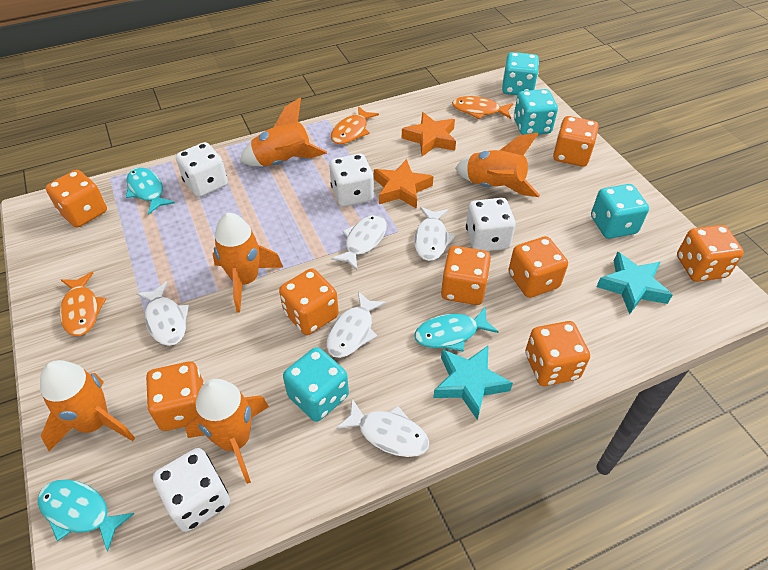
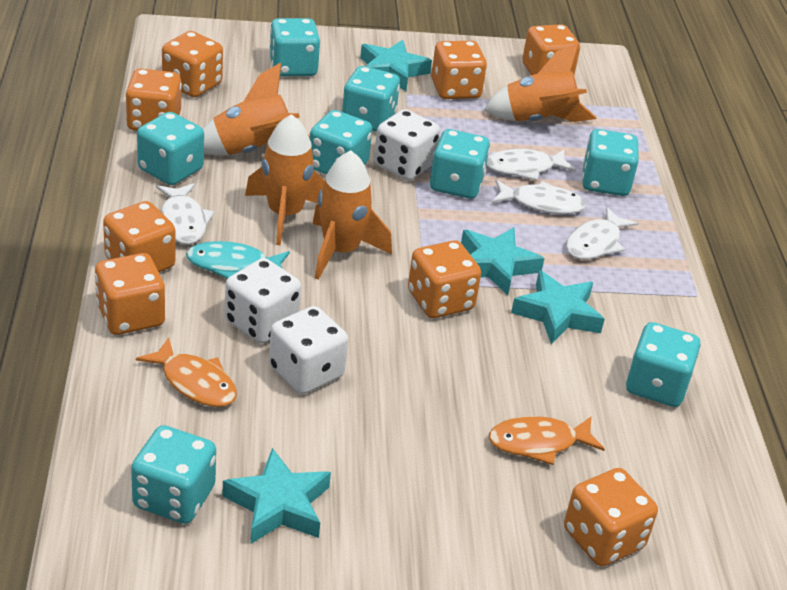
orange fish: 3 -> 2
orange rocket: 5 -> 4
orange star: 2 -> 0
turquoise dice: 4 -> 8
turquoise fish: 3 -> 1
turquoise star: 2 -> 4
white dice: 4 -> 3
white fish: 5 -> 4

